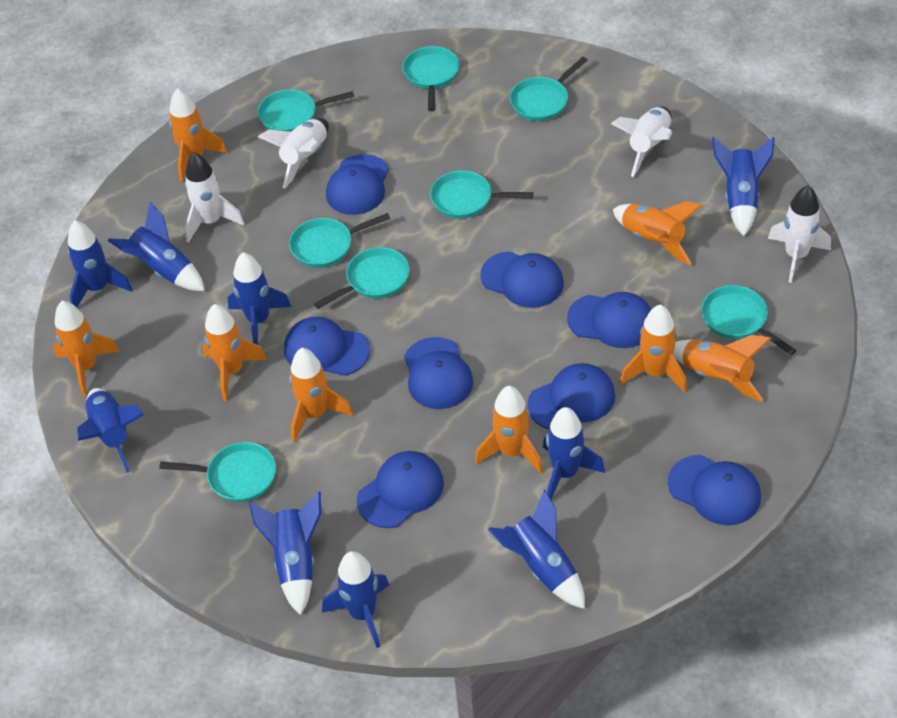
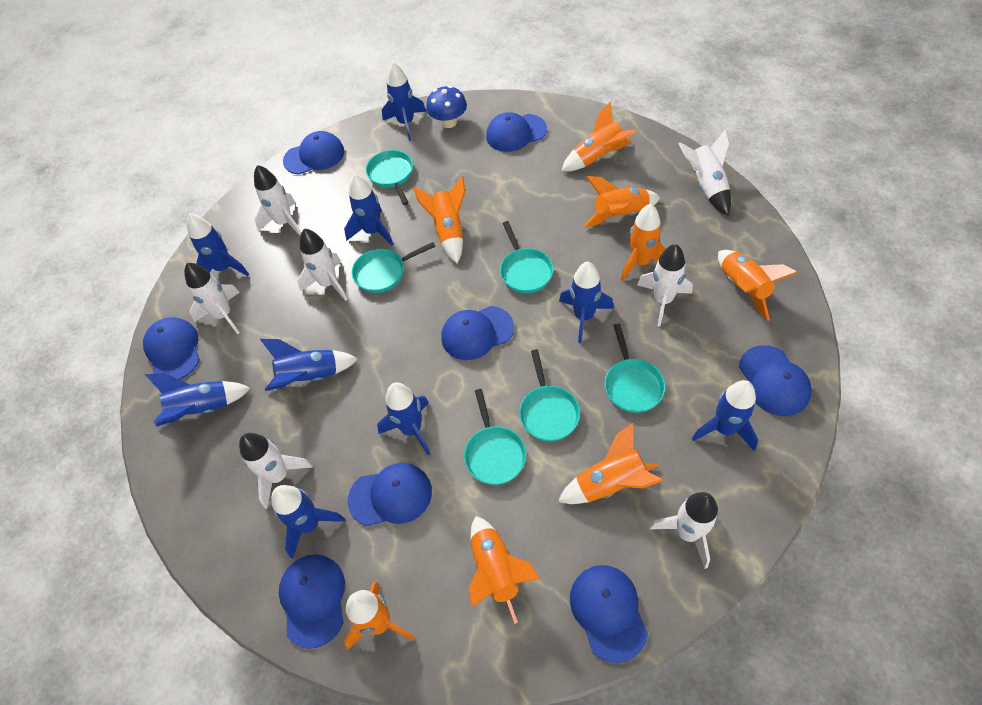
blue mushroom: 0 -> 1
turquoise pan: 8 -> 6
white rocket: 4 -> 7

